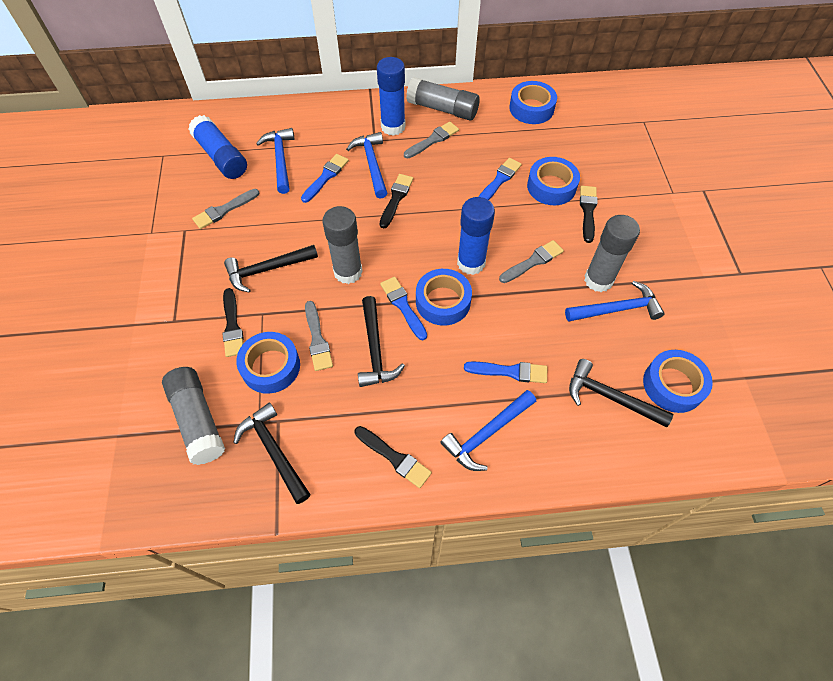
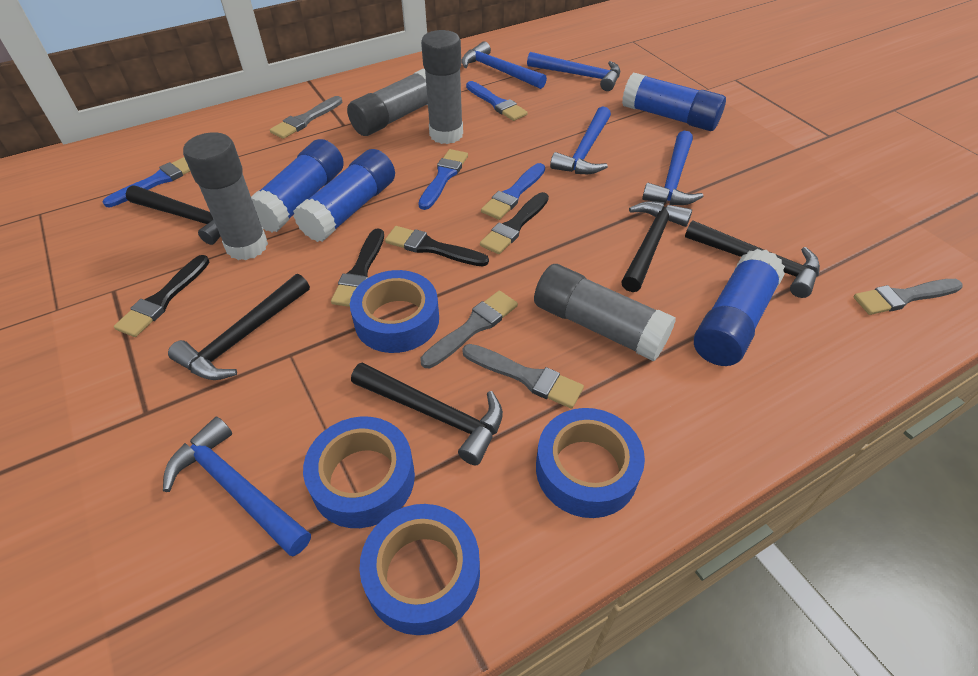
black hammer: 4 -> 5
blue glue stick: 3 -> 4
blue hammer: 4 -> 5
blue tape: 5 -> 4

